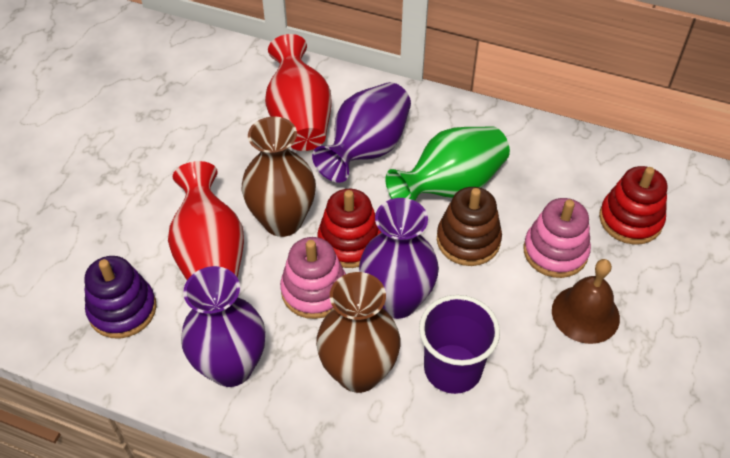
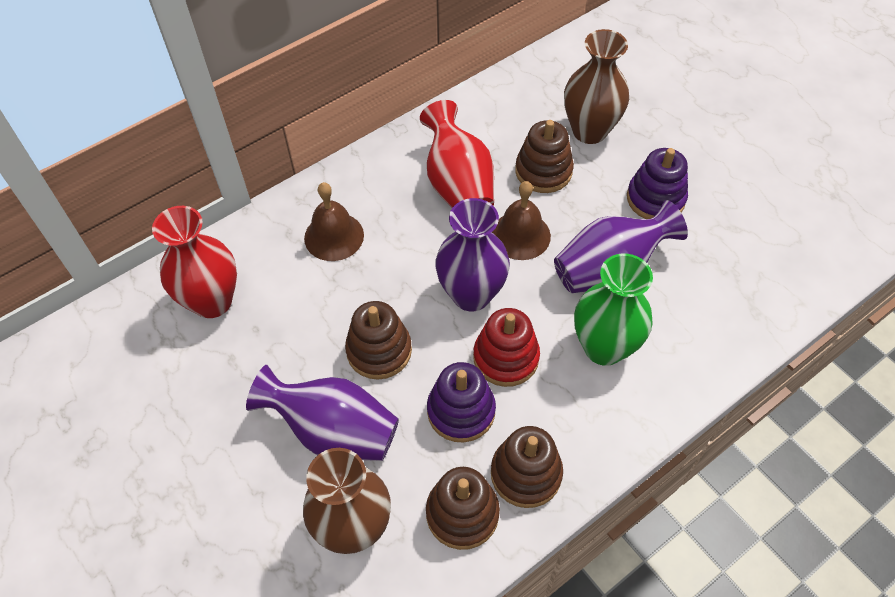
brown bell: 1 -> 2
brown stacking toy: 1 -> 4
pink stacking toy: 2 -> 0
purple cup: 1 -> 0
purple stacking toy: 1 -> 2
red stacking toy: 2 -> 1

